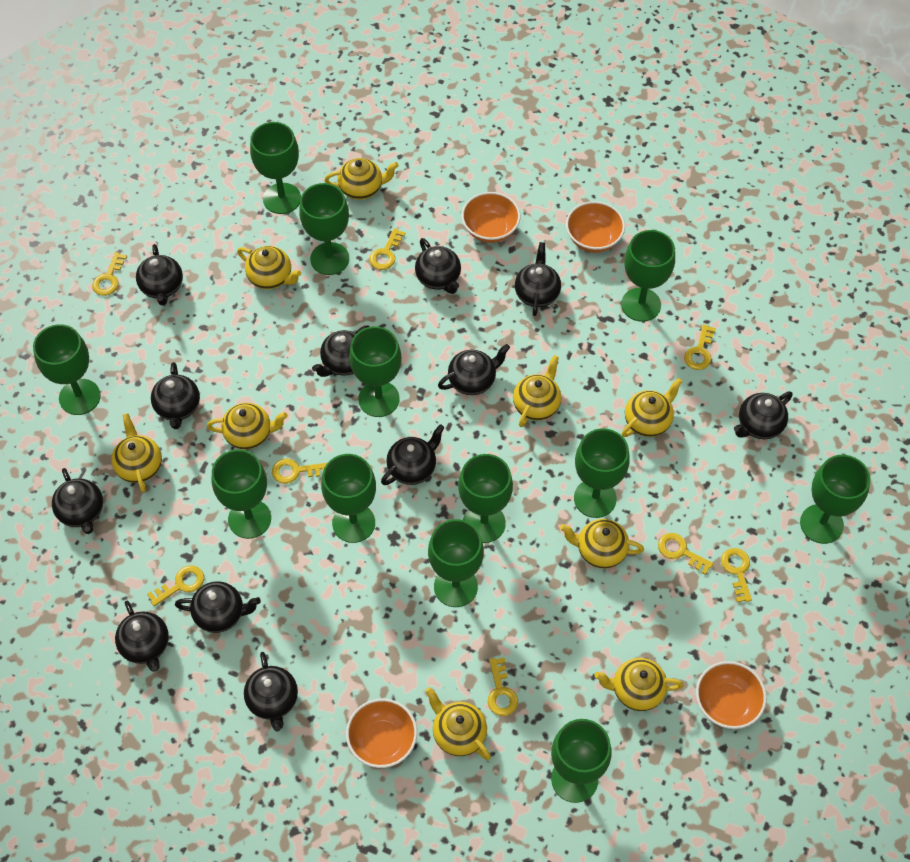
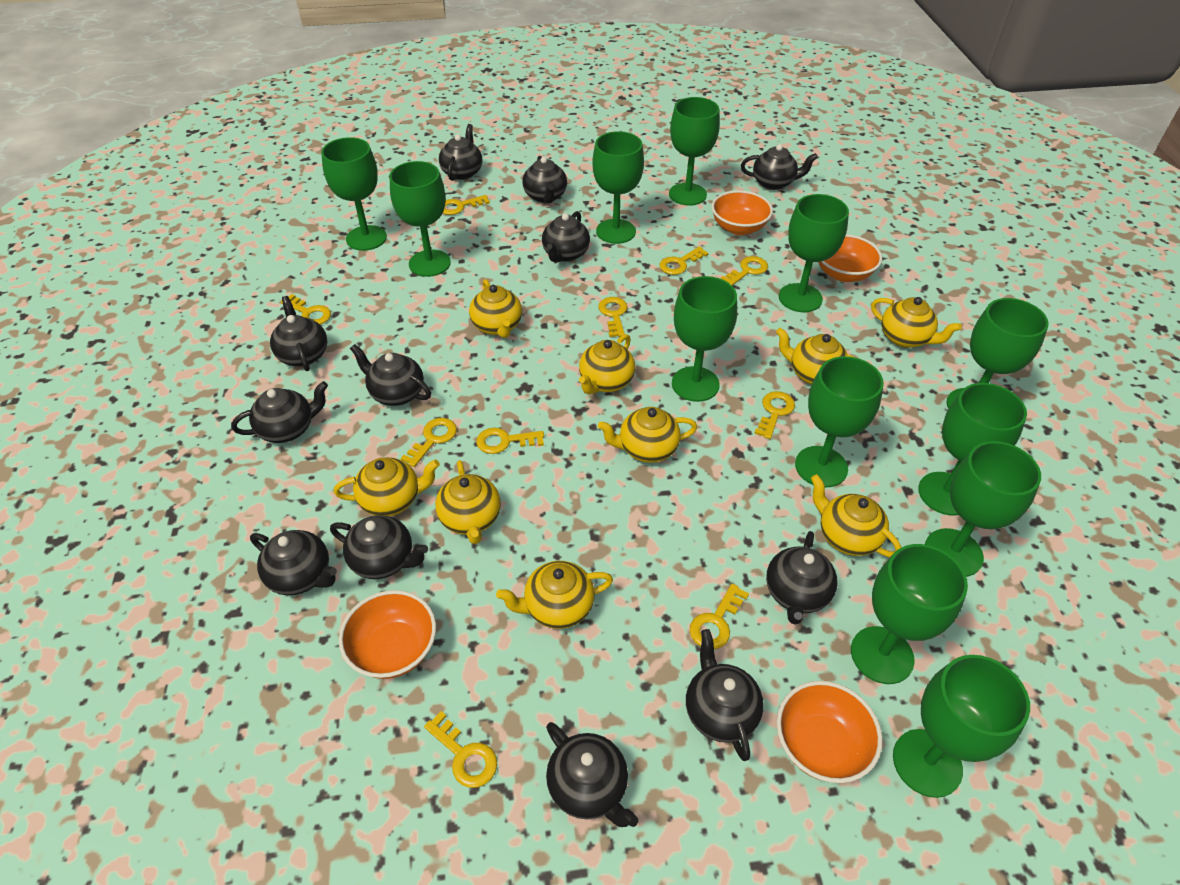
yellow key: 8 -> 10

